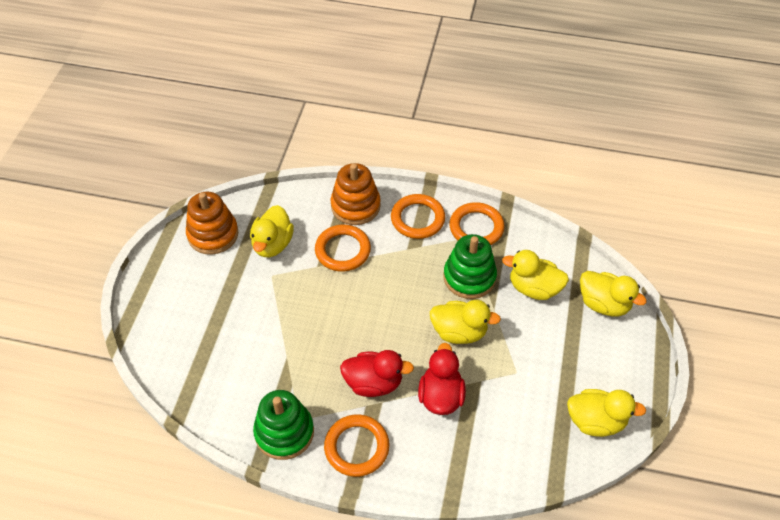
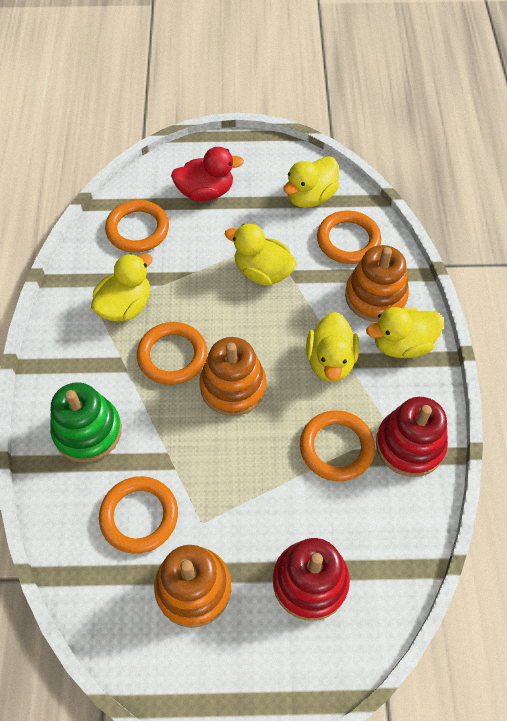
green stacking toy: 2 -> 1
orange ring: 4 -> 5
orange stacking toy: 2 -> 3
red duck: 2 -> 1
red stacking toy: 0 -> 2

